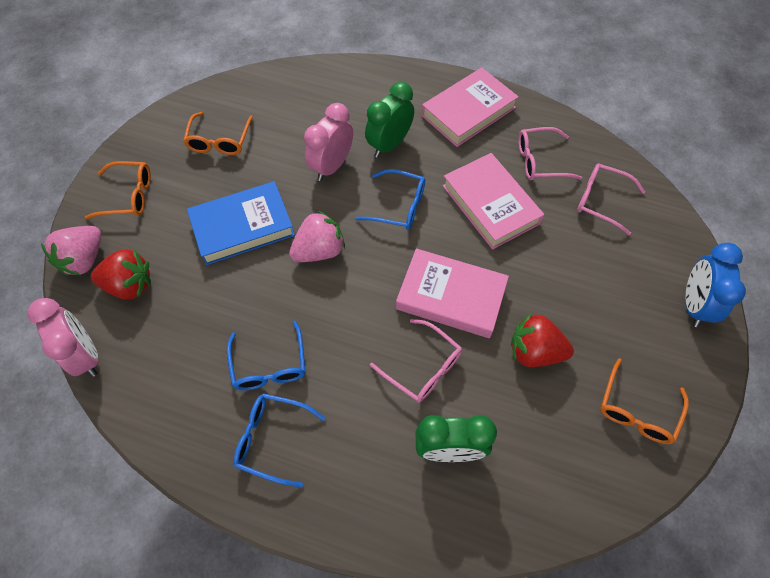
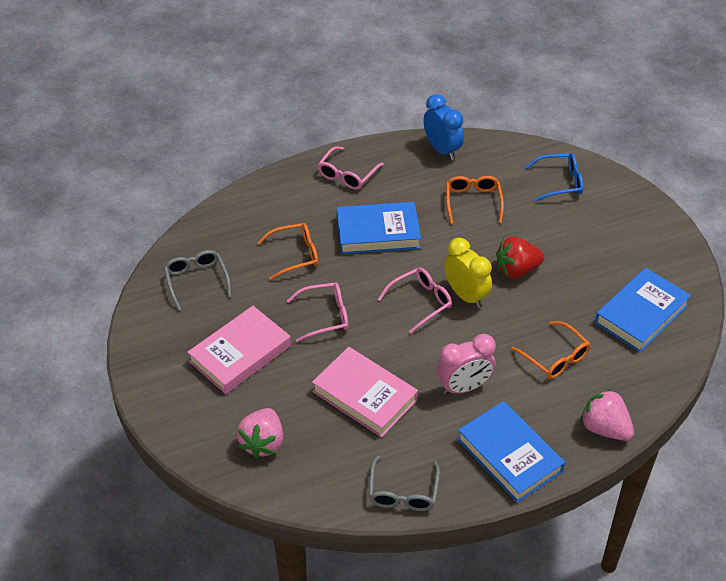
blue book: 1 -> 3
blue glasses: 3 -> 1
green clock: 2 -> 0
grey glasses: 0 -> 2
pink book: 3 -> 2
pink clock: 2 -> 1
red strawberry: 2 -> 1
yellow clock: 0 -> 1

